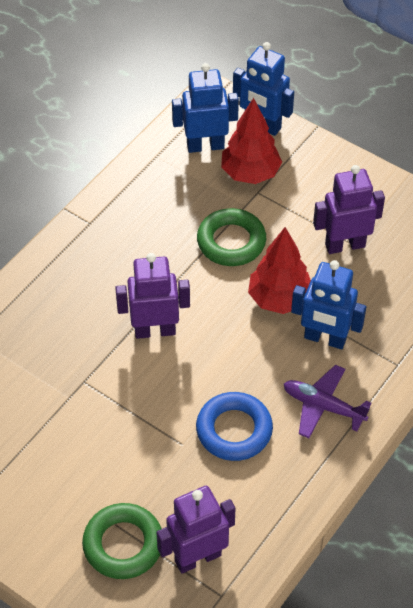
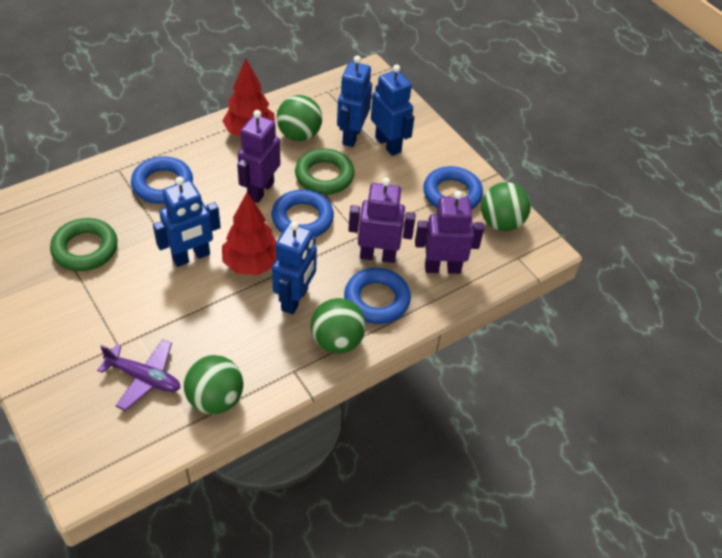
blue ring: 1 -> 4
blue robot: 3 -> 4
green ball: 0 -> 4

